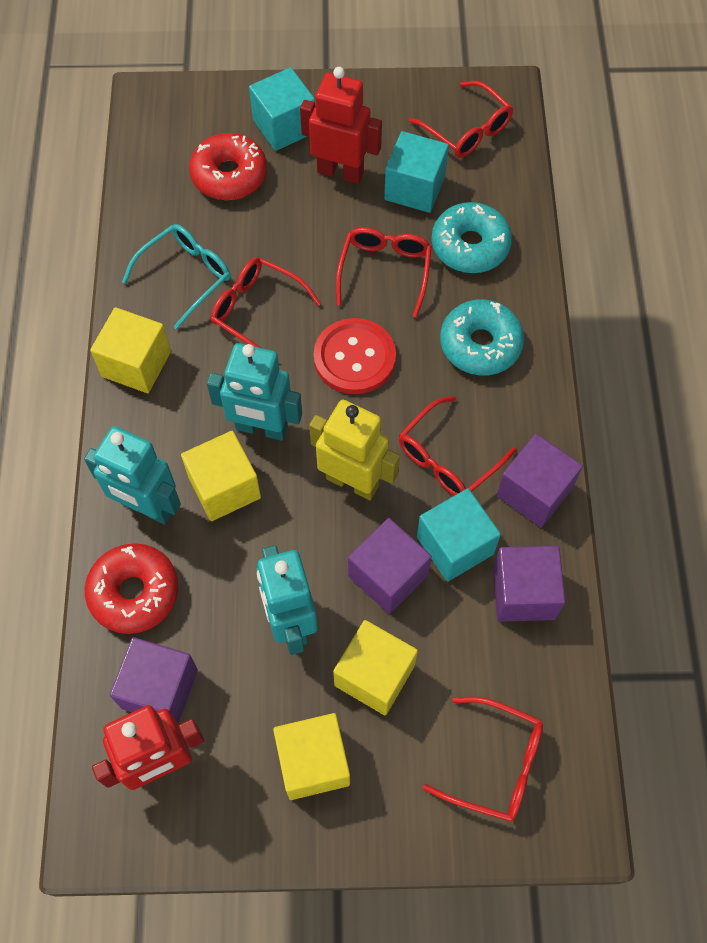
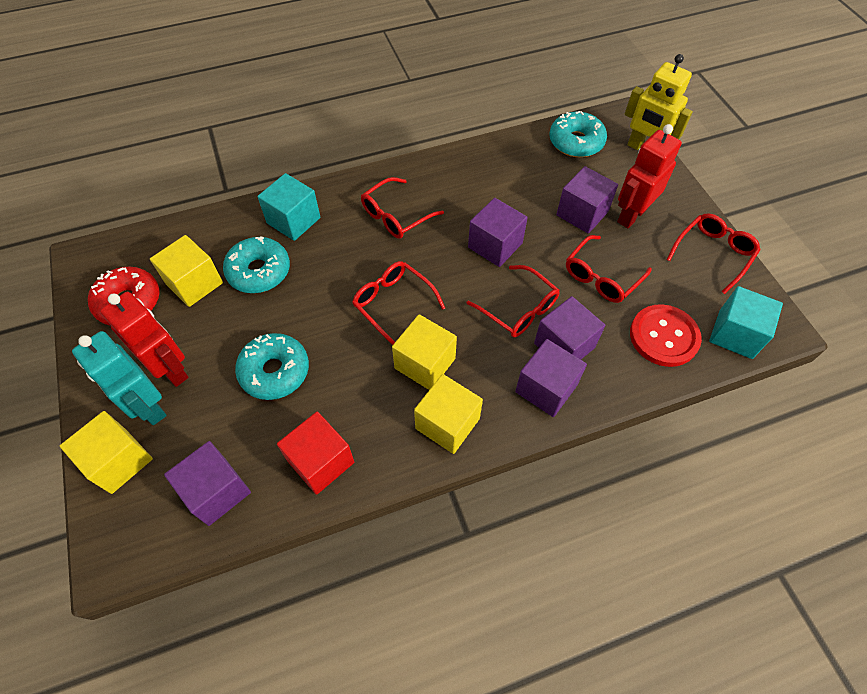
purple cube: 4 -> 5
red cube: 0 -> 1
red donut: 2 -> 1
turquoise cube: 3 -> 2
turquoise donut: 2 -> 3
turquoise glasses: 1 -> 0
turquoise robot: 3 -> 1

